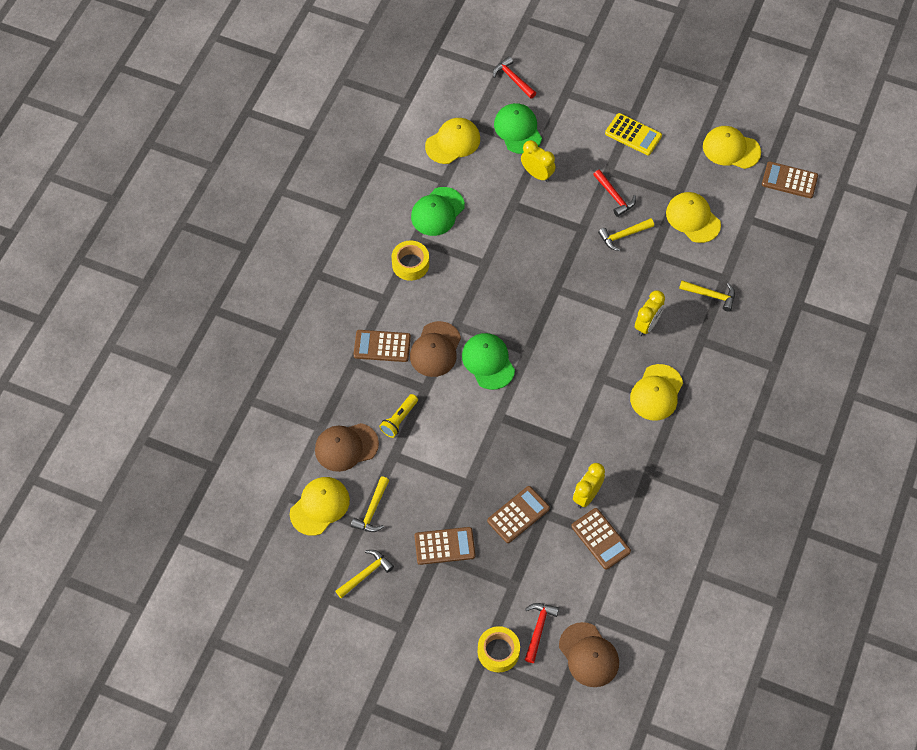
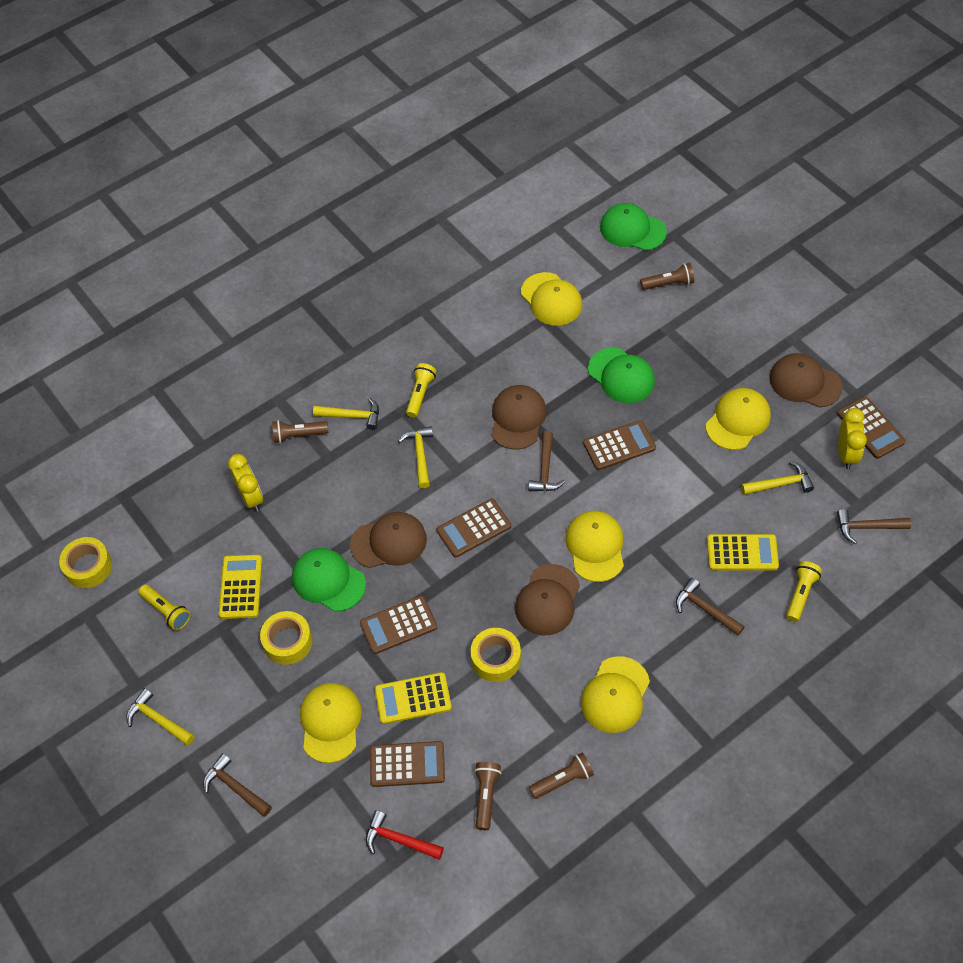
brown cap: 3 -> 4
brown flashlight: 0 -> 4
brown hammer: 0 -> 4
red hammer: 3 -> 1
yellow calculator: 1 -> 3
yellow clock: 3 -> 2
yellow flashlight: 1 -> 3
yellow tape: 2 -> 3

